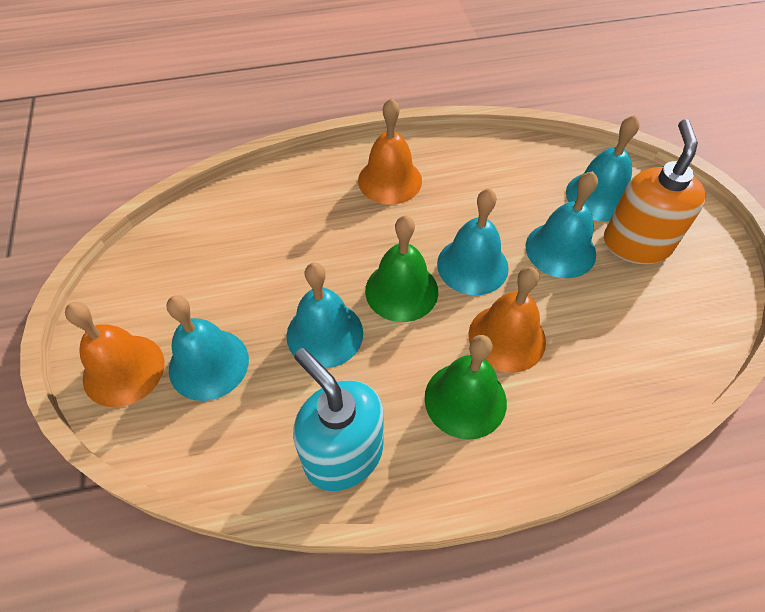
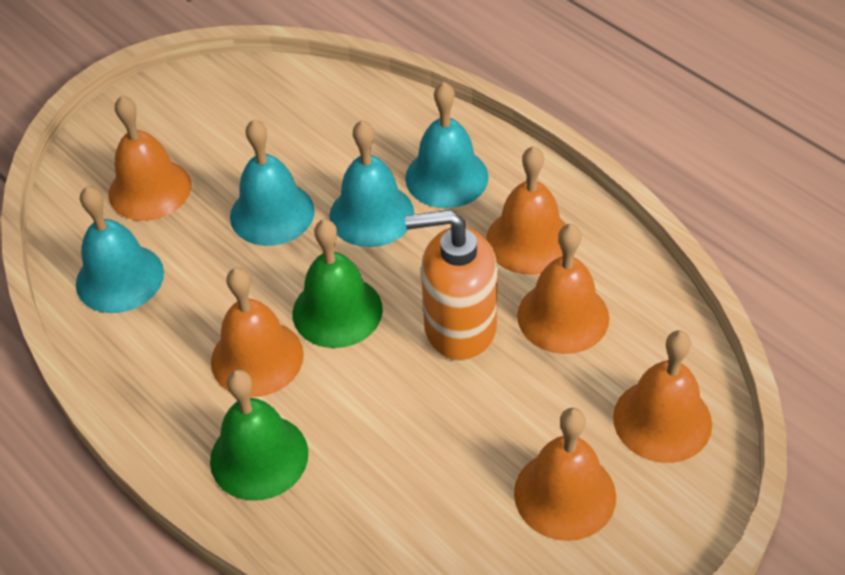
orange bell: 3 -> 6
turquoise bell: 5 -> 4
turquoise soap dispenser: 1 -> 0

